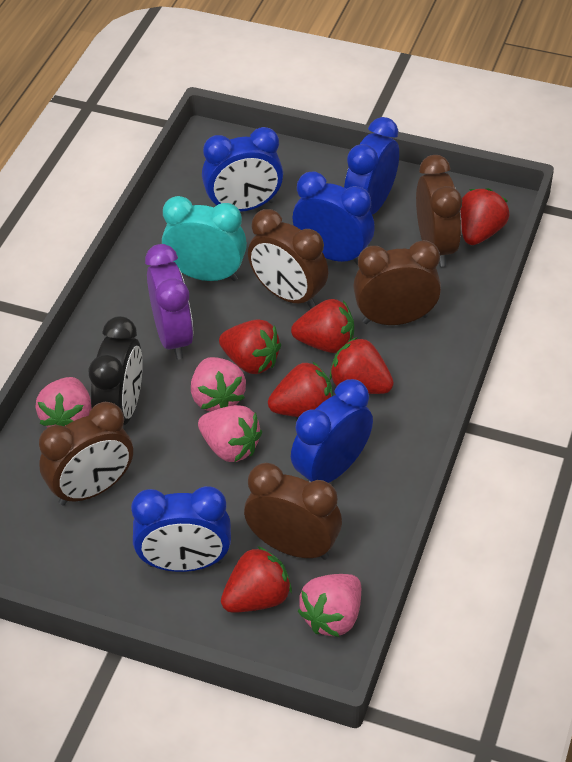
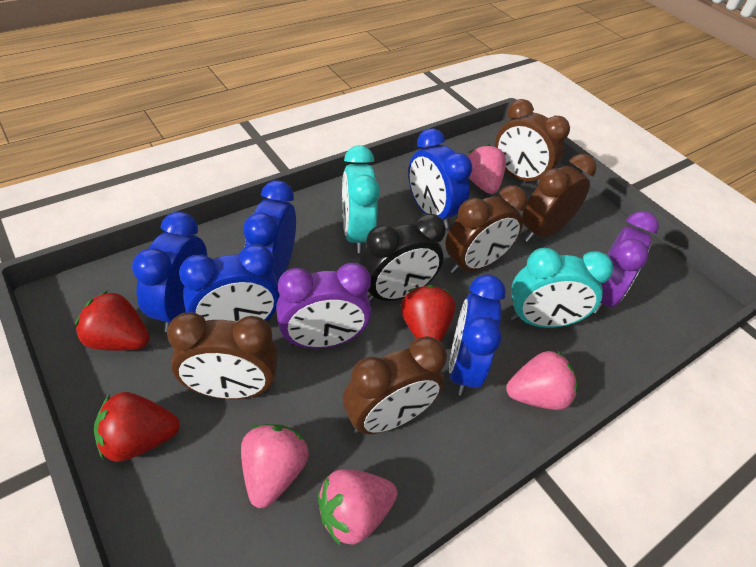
purple clock: 1 -> 2
red strawberry: 6 -> 3
turquoise clock: 1 -> 2

